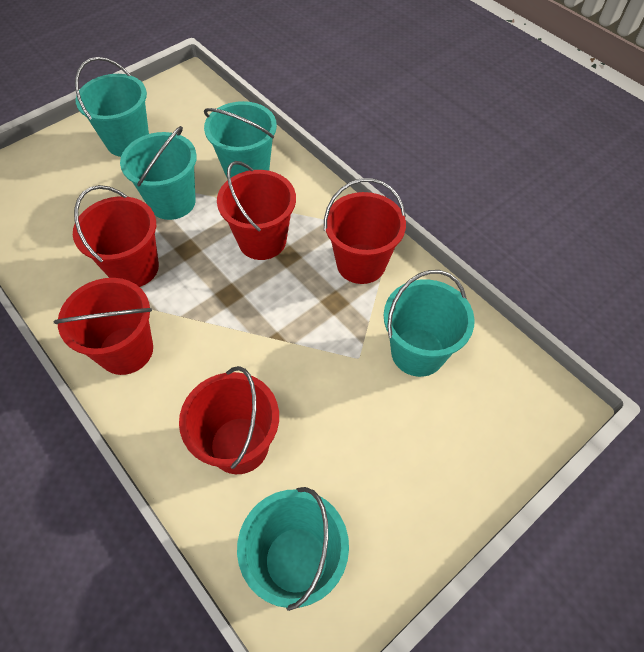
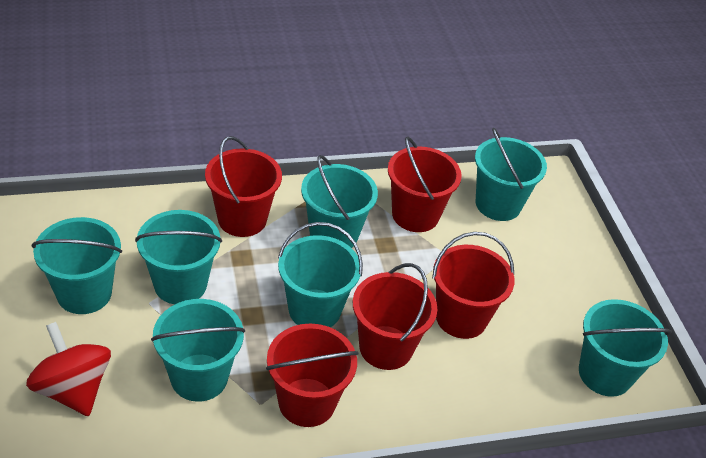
red spinning top: 0 -> 1
turquoise bucket: 5 -> 7

